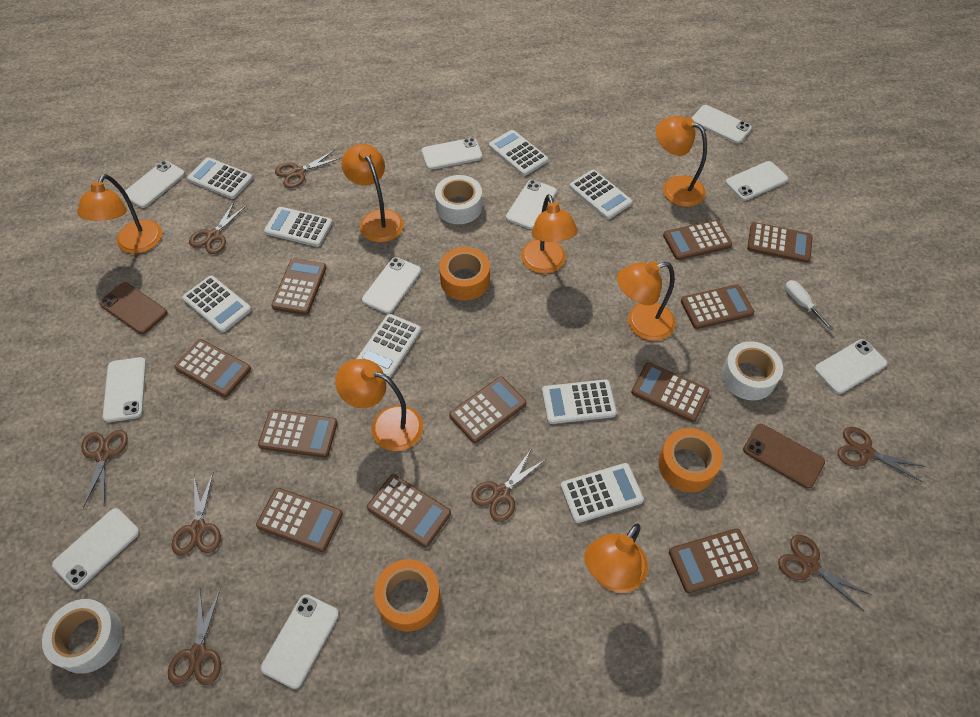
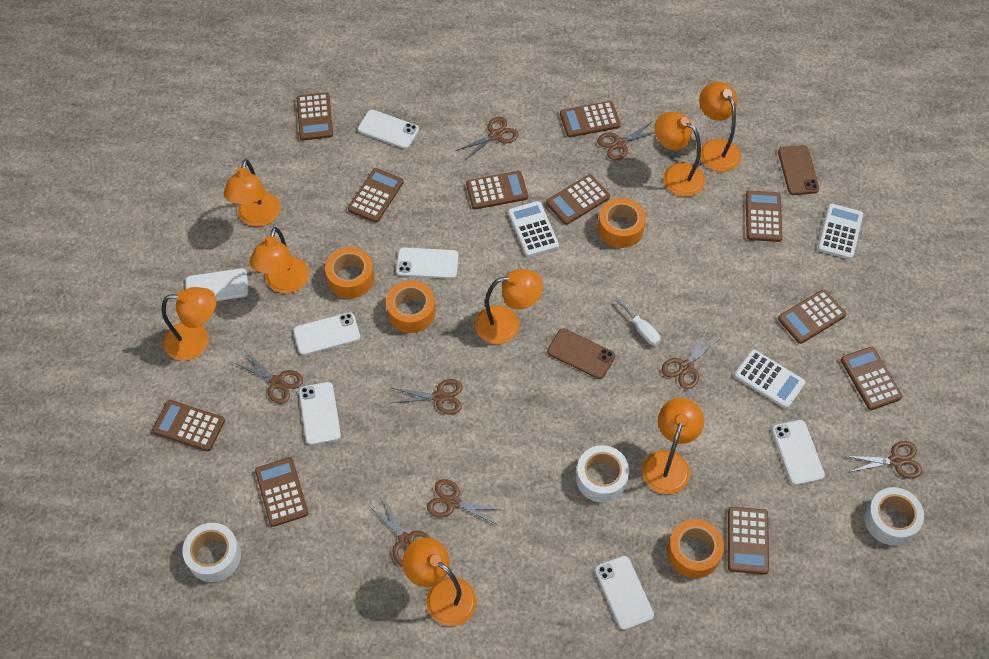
orange lamp: 7 -> 8
orange tape: 3 -> 4
white calculator: 8 -> 3
white phone: 10 -> 7

